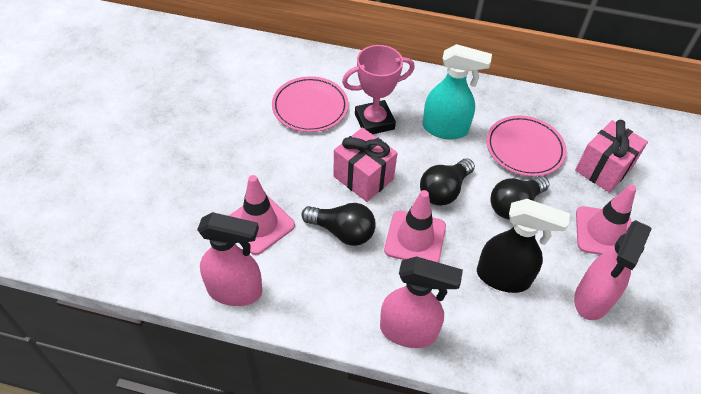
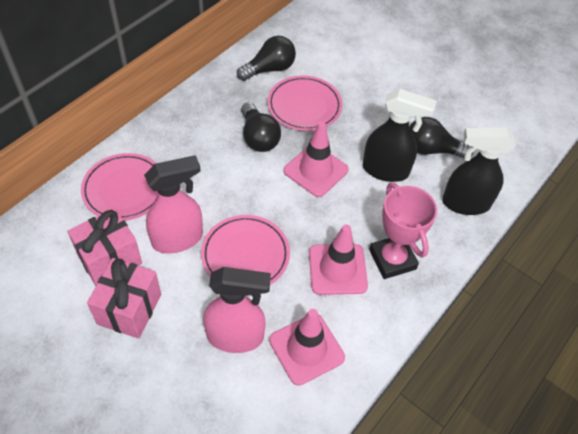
black spray bottle: 1 -> 2
pink plate: 2 -> 3
pink spray bottle: 3 -> 2
turquoise spray bottle: 1 -> 0

